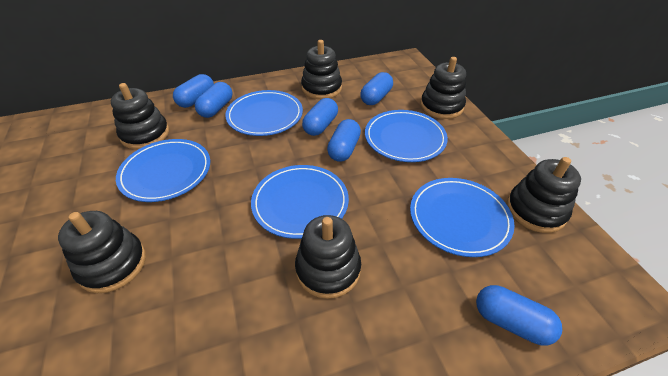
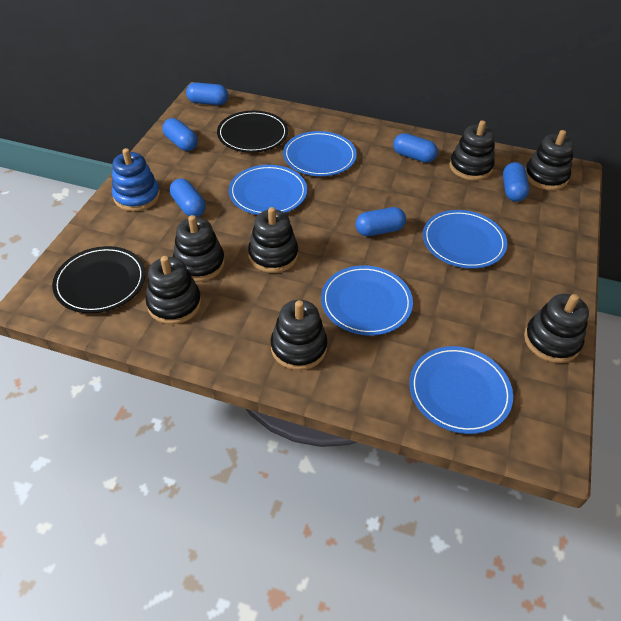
black plate: 0 -> 2
black stacking toy: 6 -> 7
blue stacking toy: 0 -> 1

